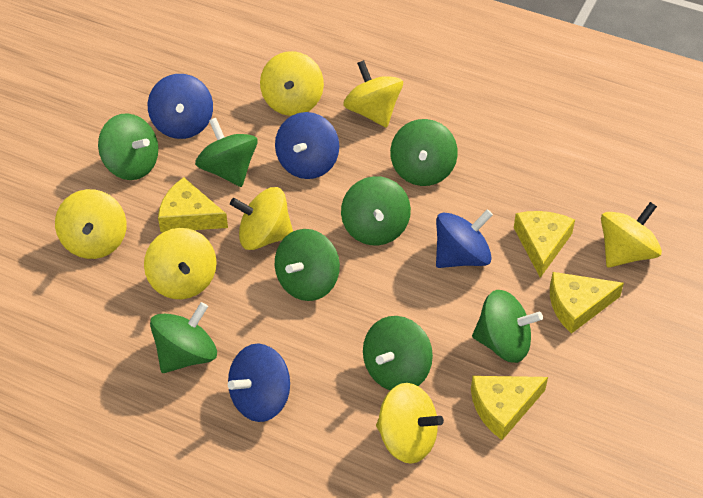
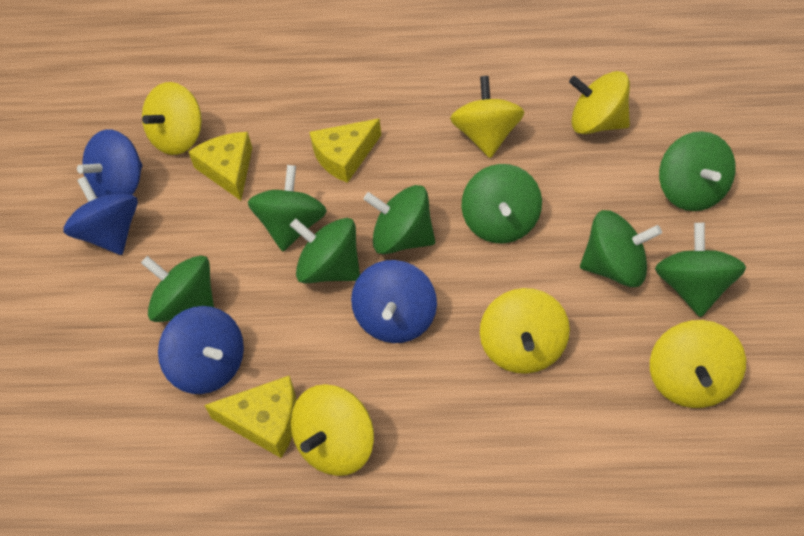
yellow cheese: 4 -> 3
yellow spinning top: 7 -> 6

